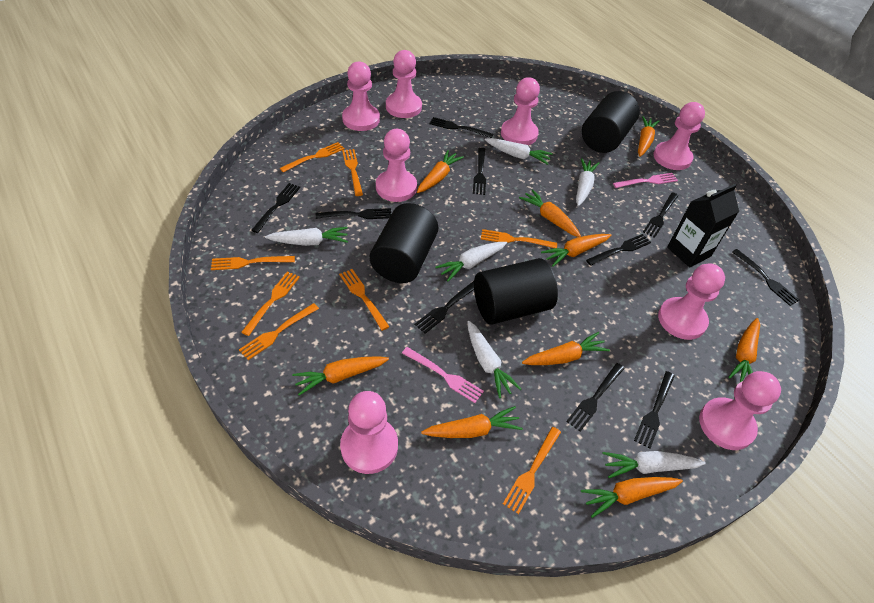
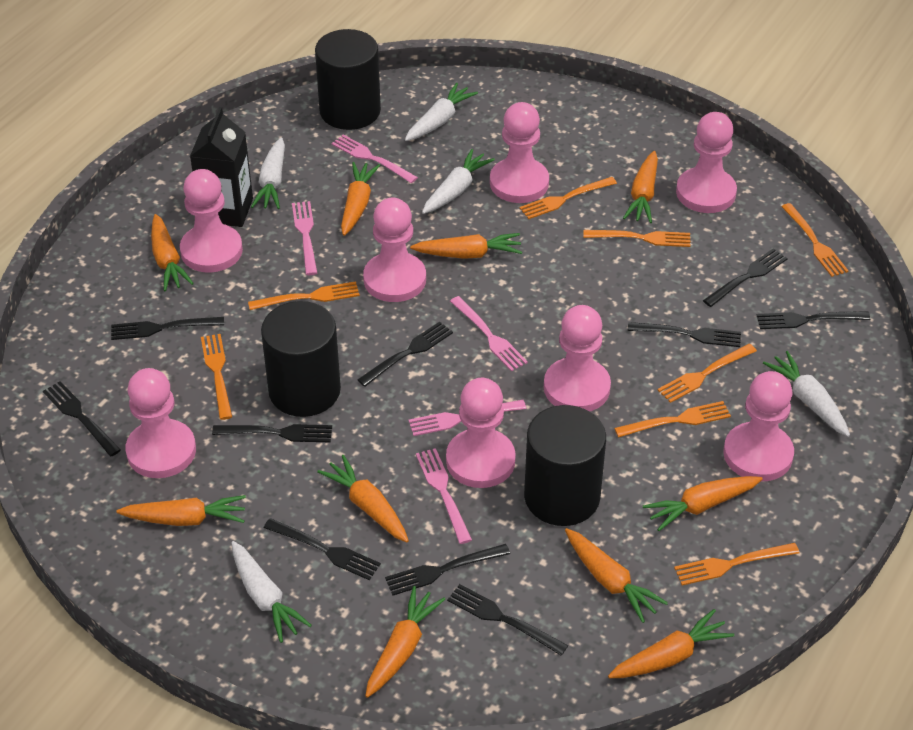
orange carrot: 9 -> 10
pink fork: 2 -> 5
white carrot: 6 -> 5

